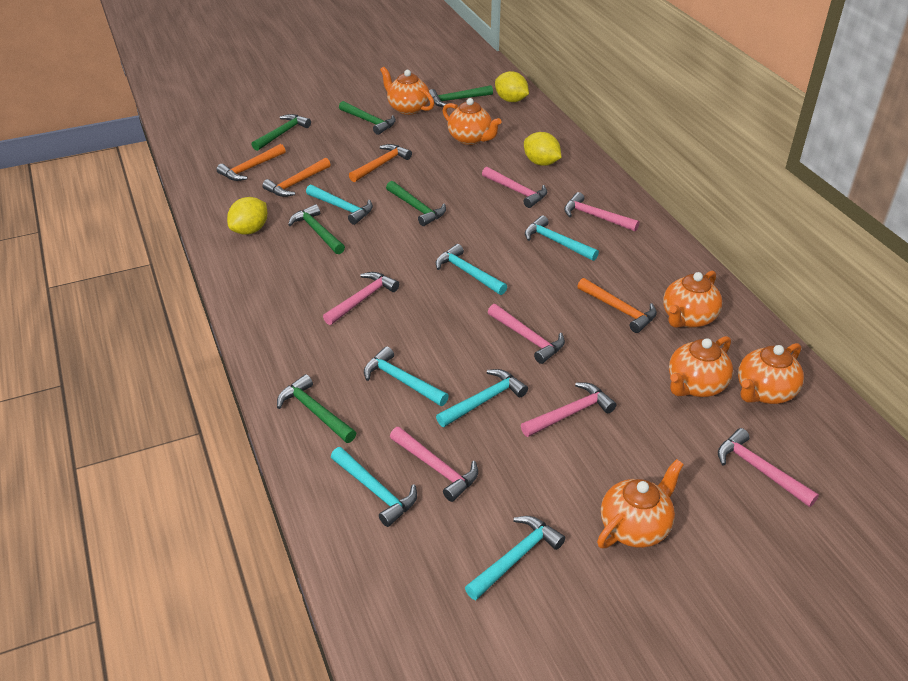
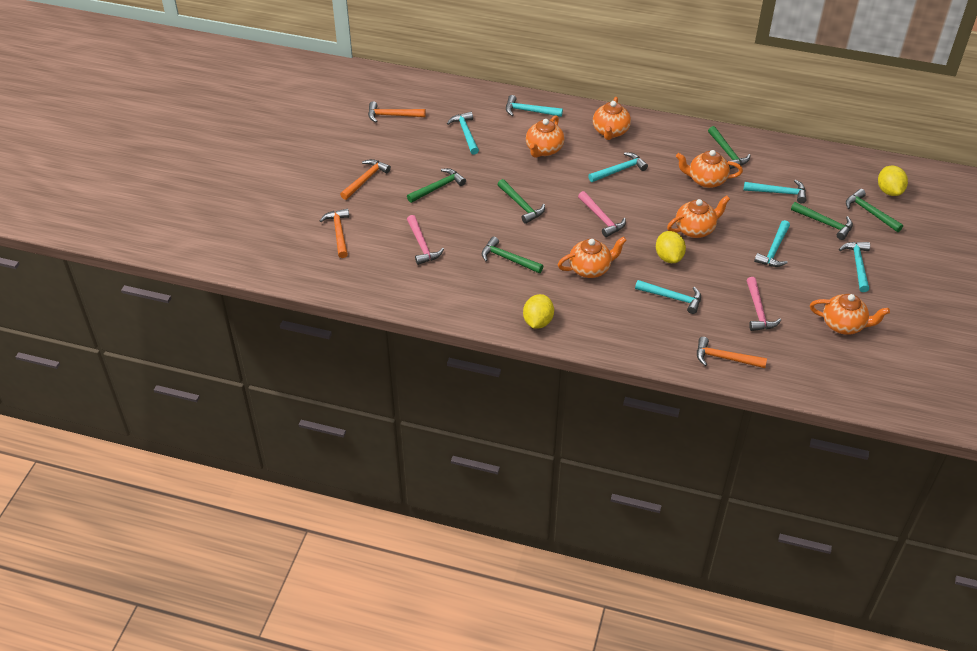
pink hammer: 7 -> 3

